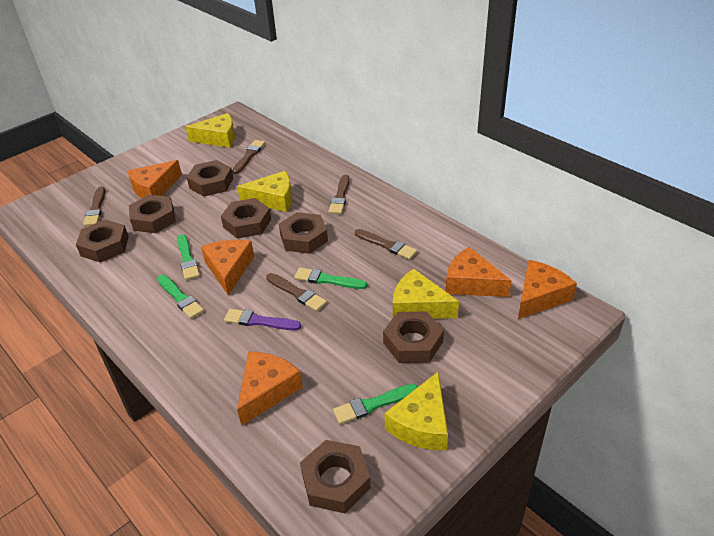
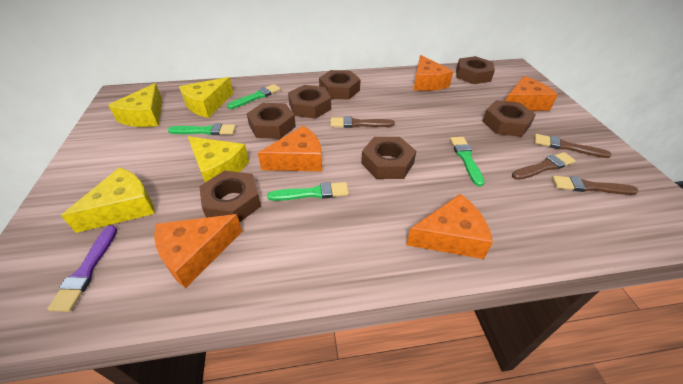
brown brush: 5 -> 4

